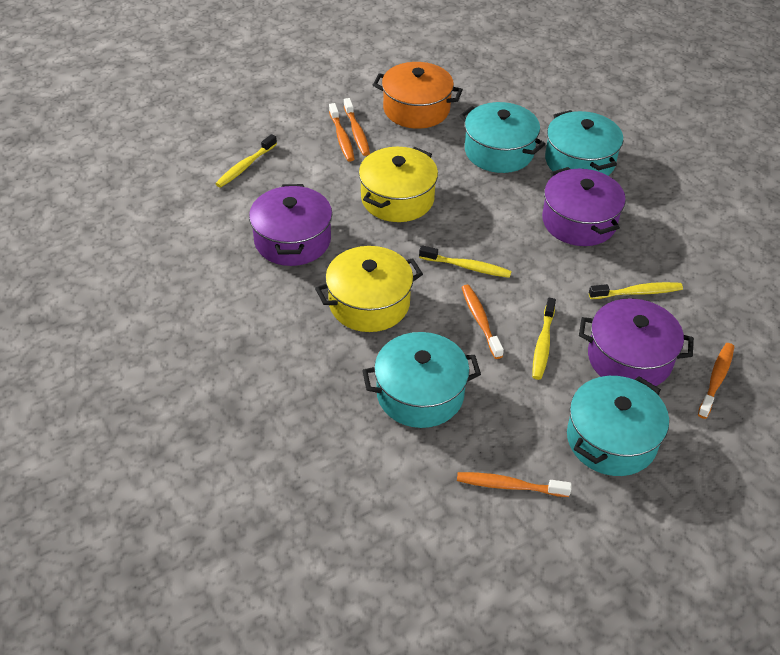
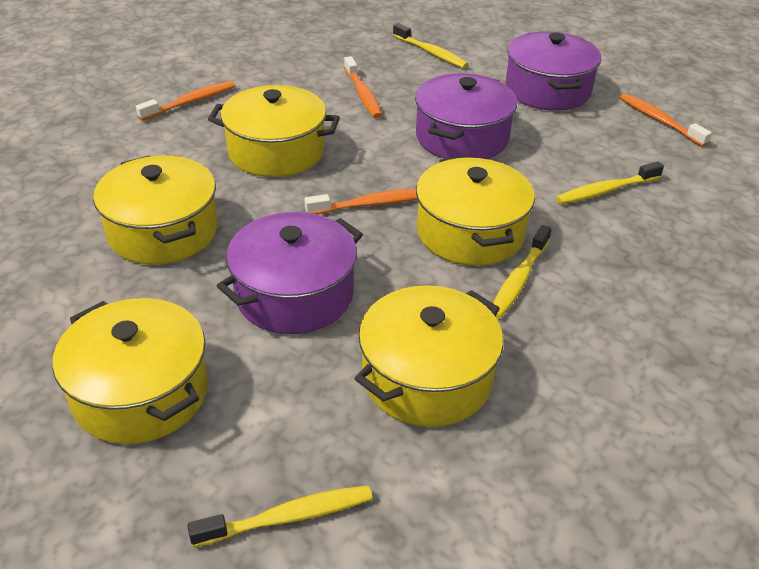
orange pot: 1 -> 0
orange toothbrush: 5 -> 4
turquoise pot: 4 -> 0
yellow pot: 2 -> 5

